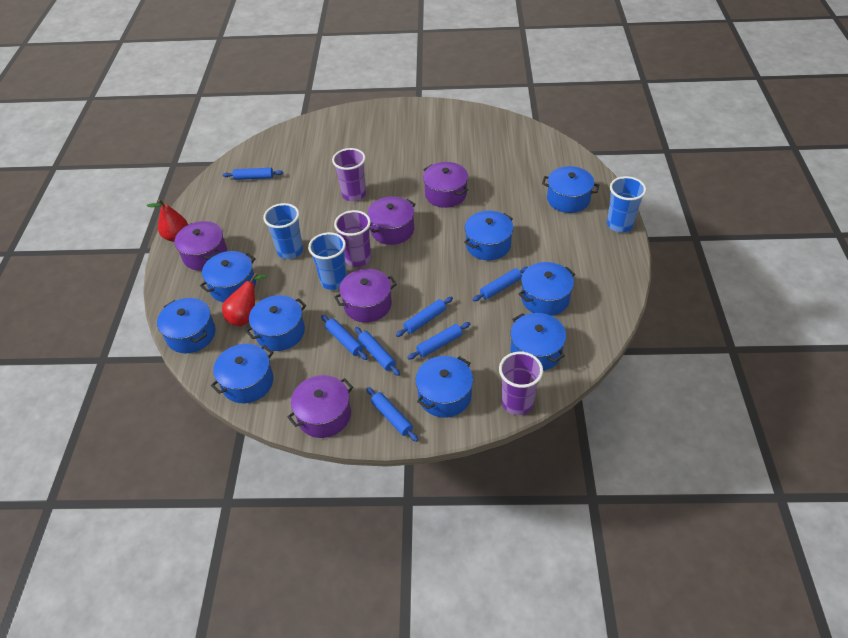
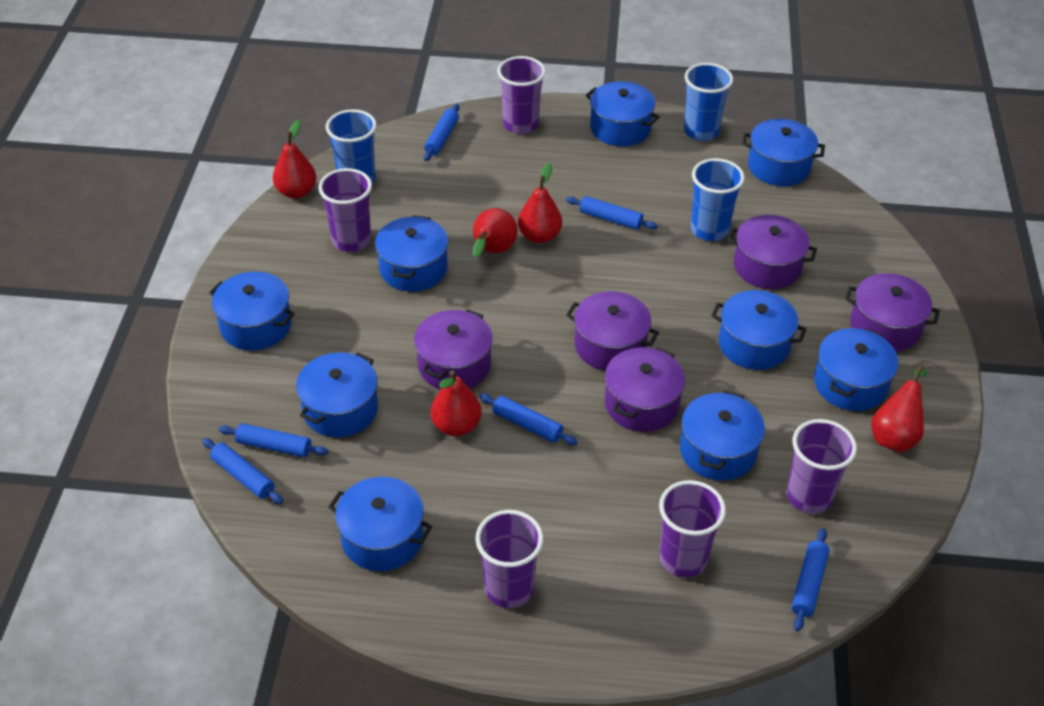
blue rolling pin: 7 -> 6
purple cup: 3 -> 5
red pear: 2 -> 5

